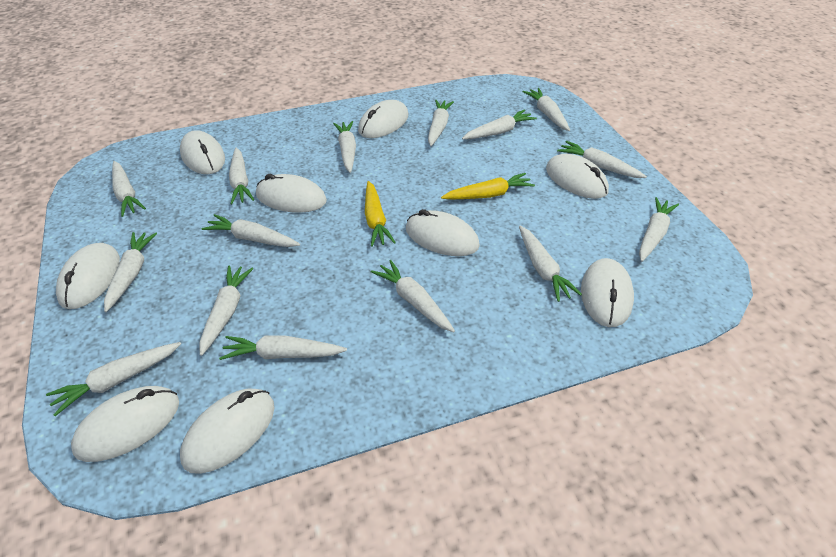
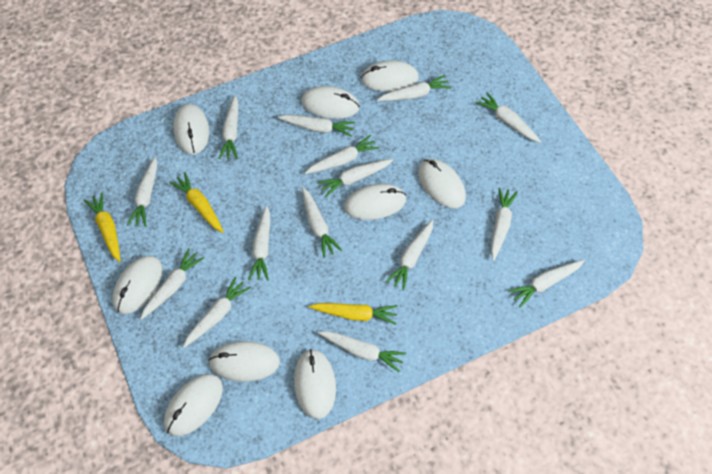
yellow carrot: 2 -> 3

